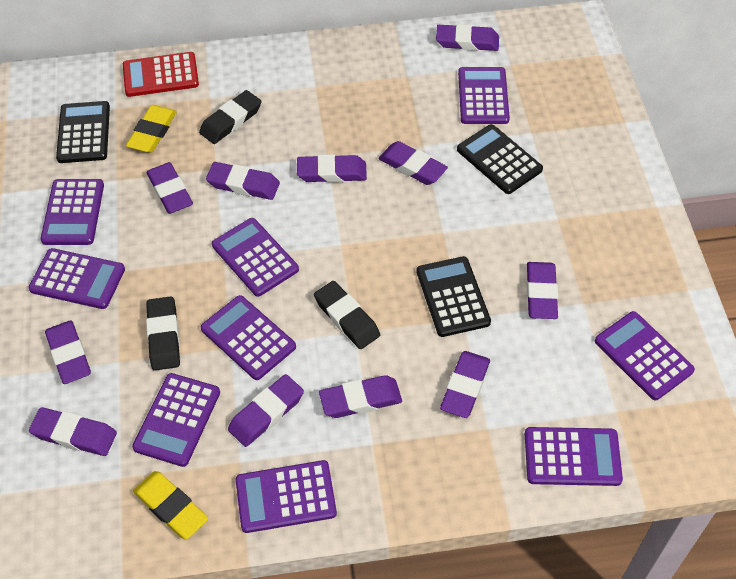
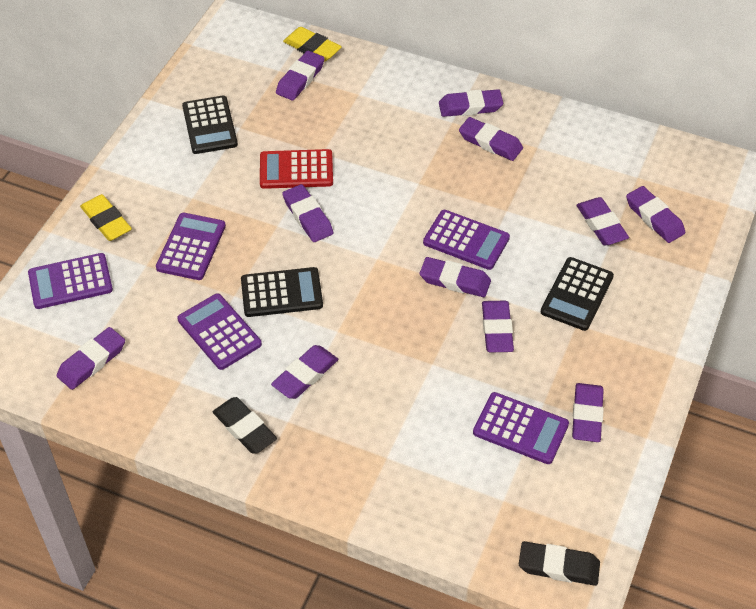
black eraser: 3 -> 2
purple calculator: 9 -> 5

